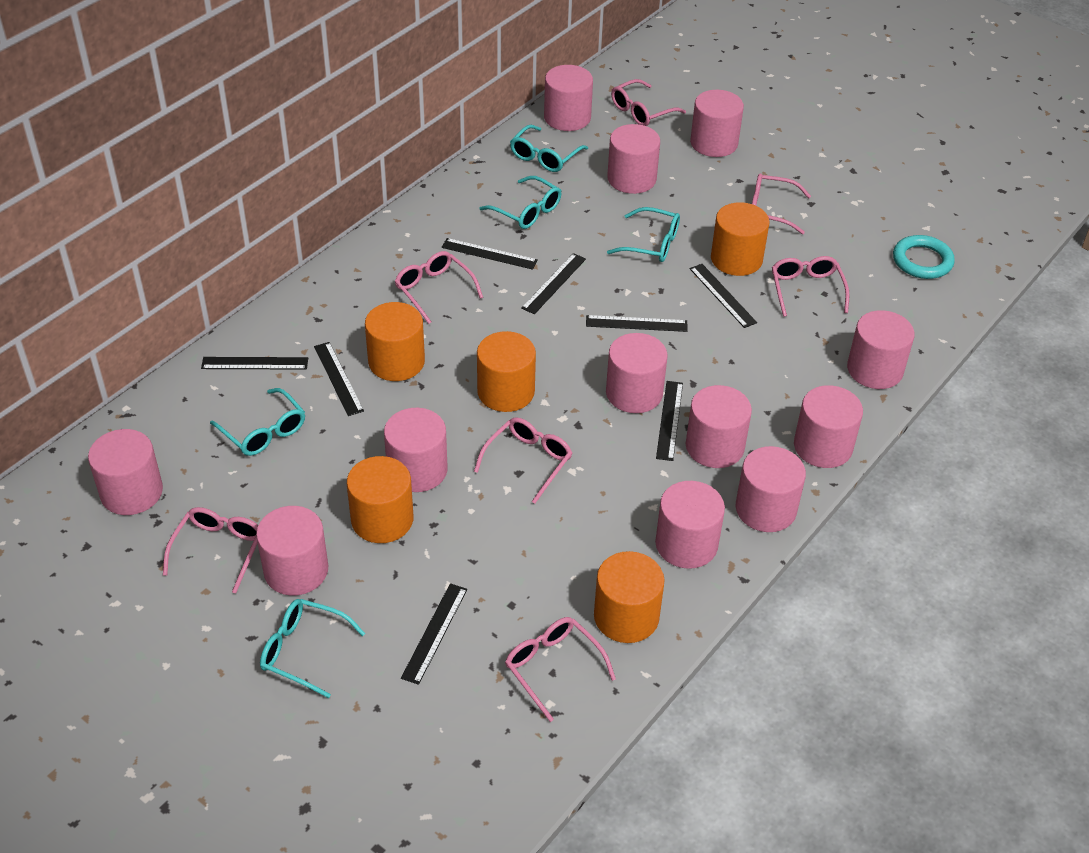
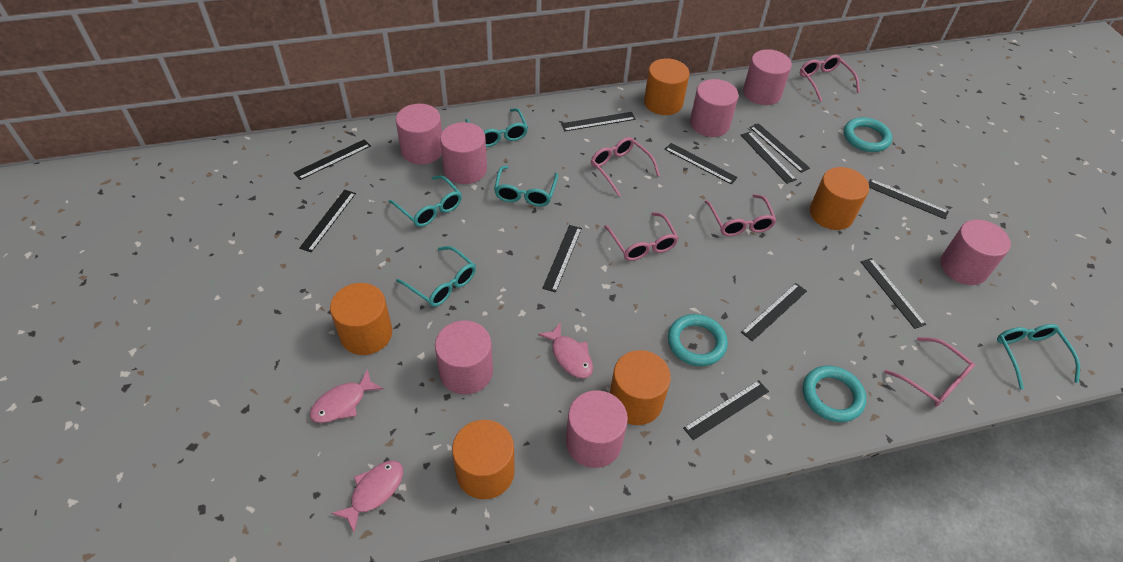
black ruler: 8 -> 11
pink cylinder: 12 -> 7
pink fish: 0 -> 3
pink glasses: 7 -> 5
turquoise ring: 1 -> 3

